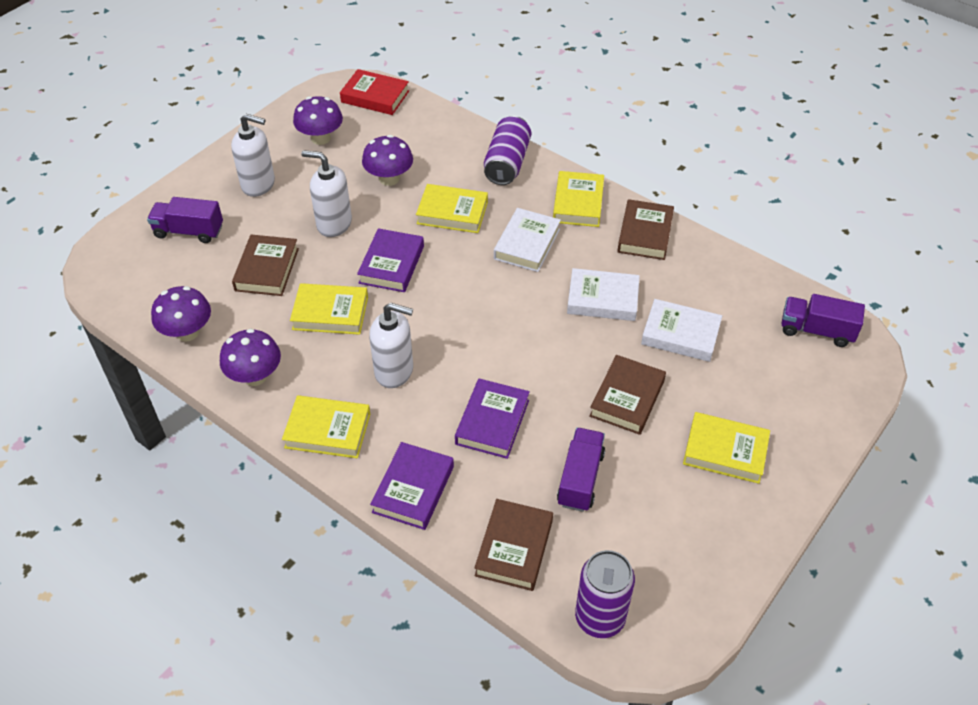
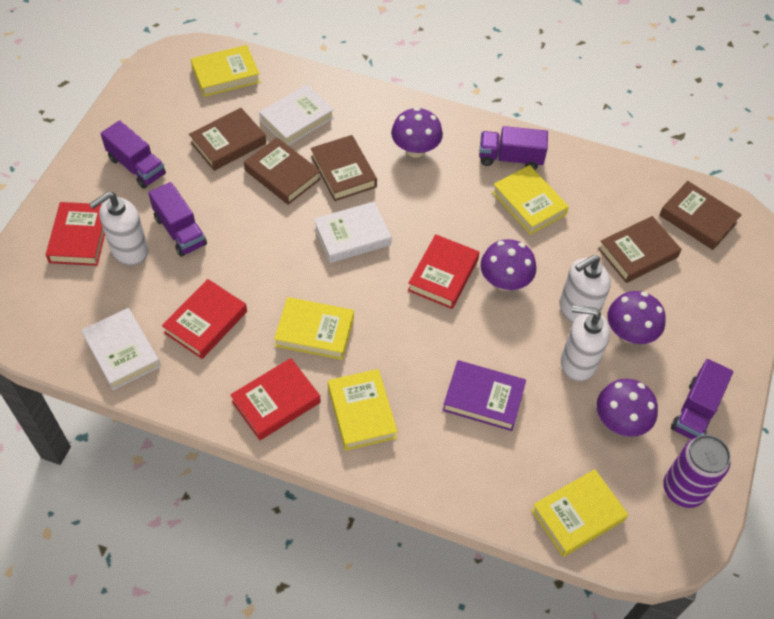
brown book: 4 -> 5
purple book: 3 -> 1
purple can: 2 -> 1
purple truck: 3 -> 4
red book: 1 -> 4

